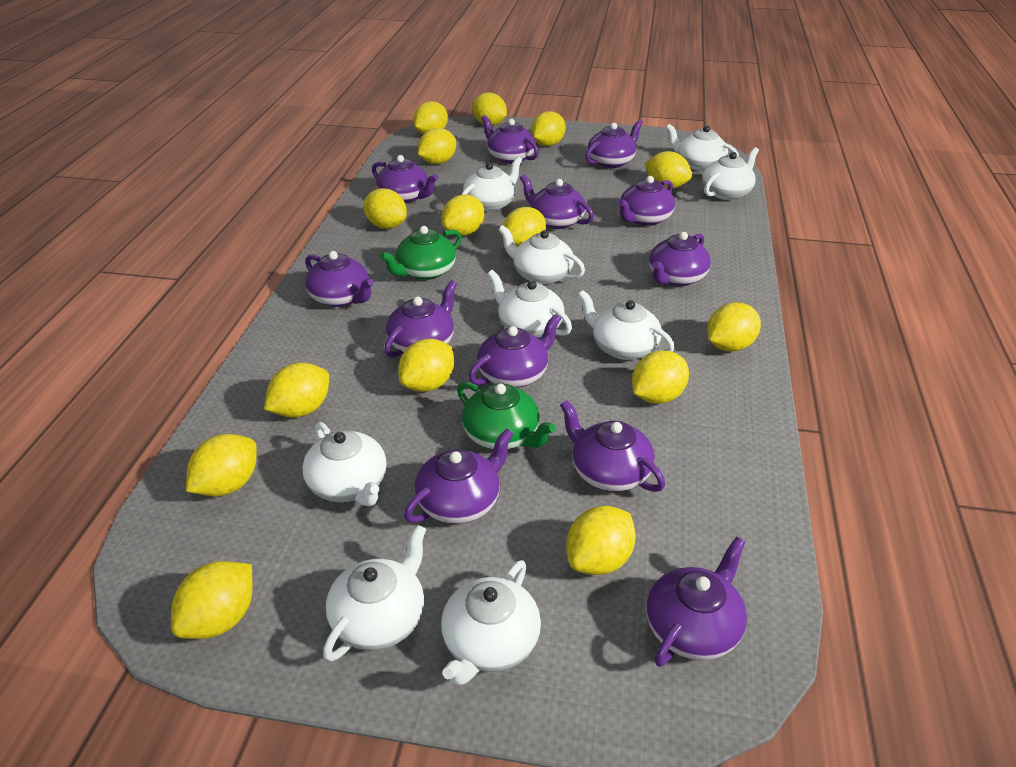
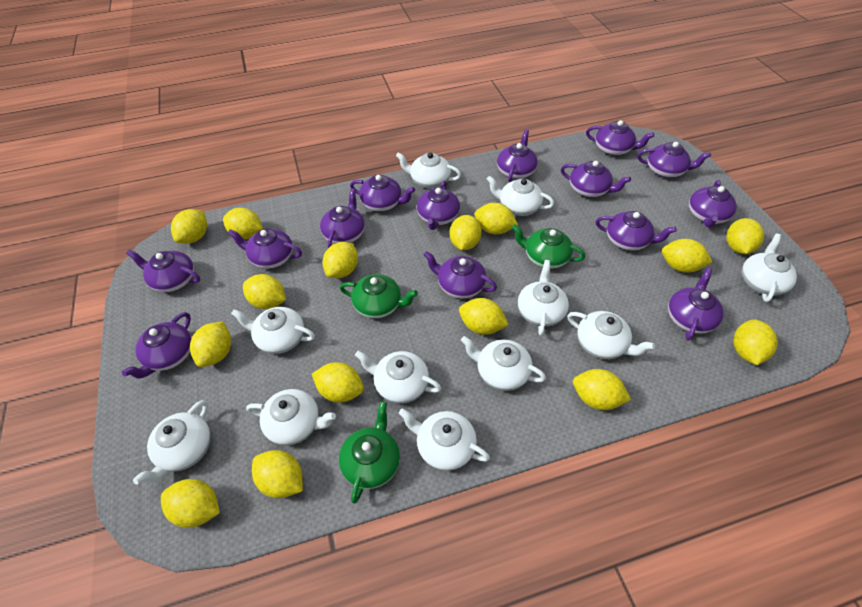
green teapot: 2 -> 3
purple teapot: 12 -> 14
white teapot: 9 -> 11

